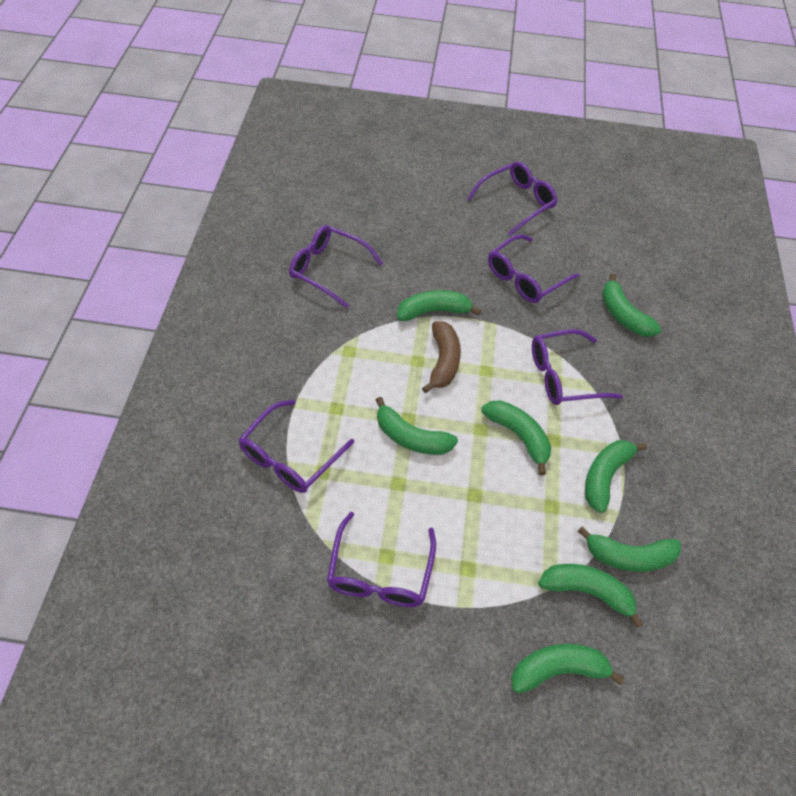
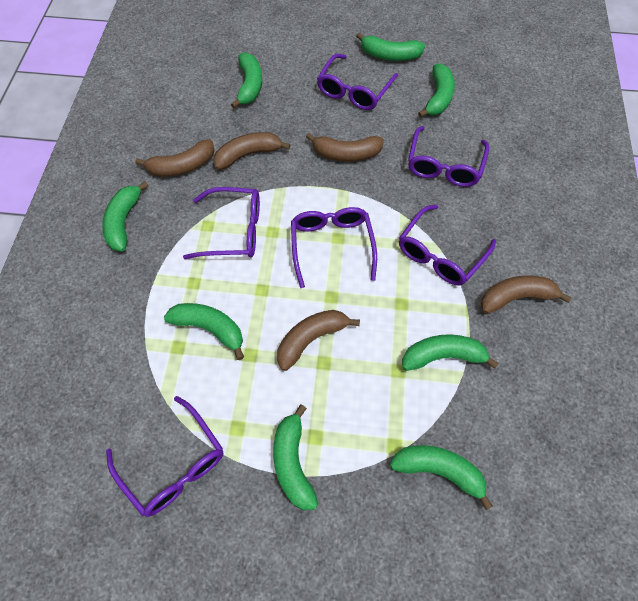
brown banana: 1 -> 5

